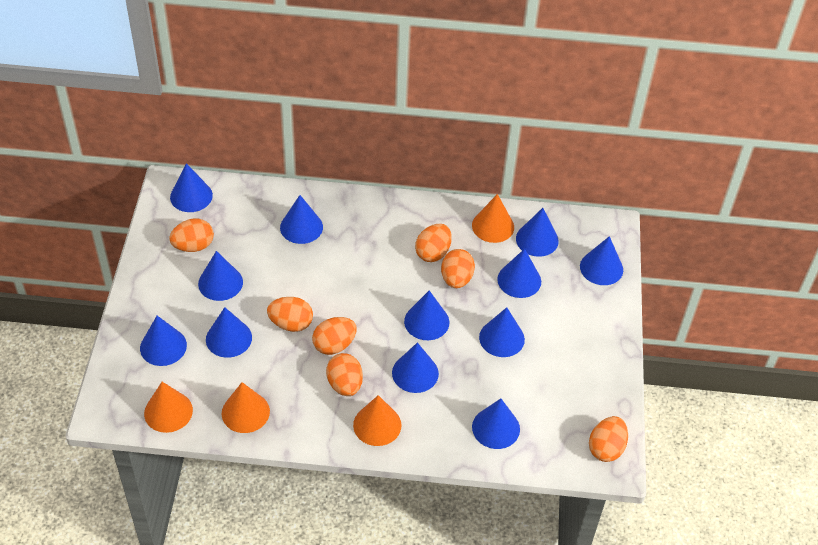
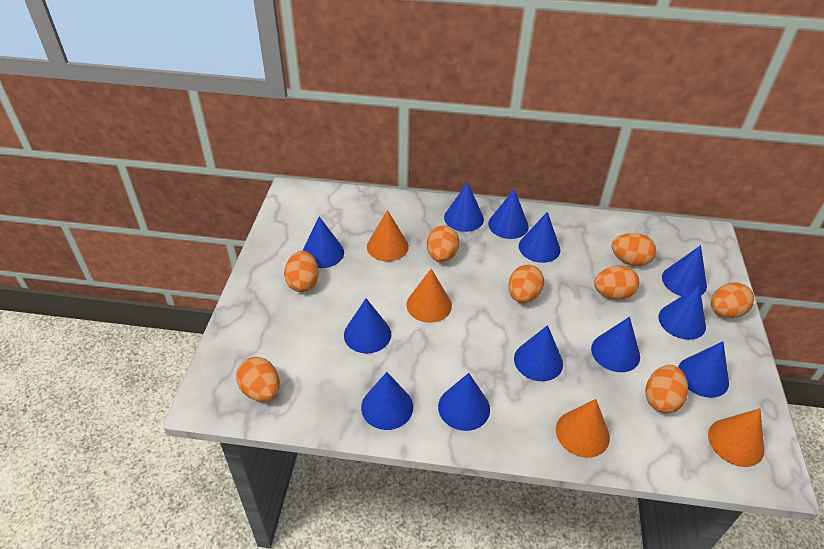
orange egg: 7 -> 8

